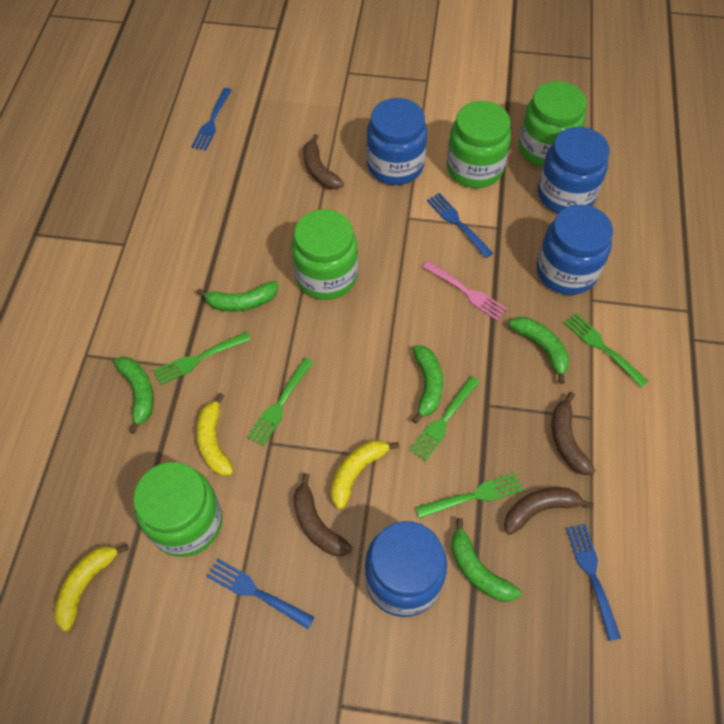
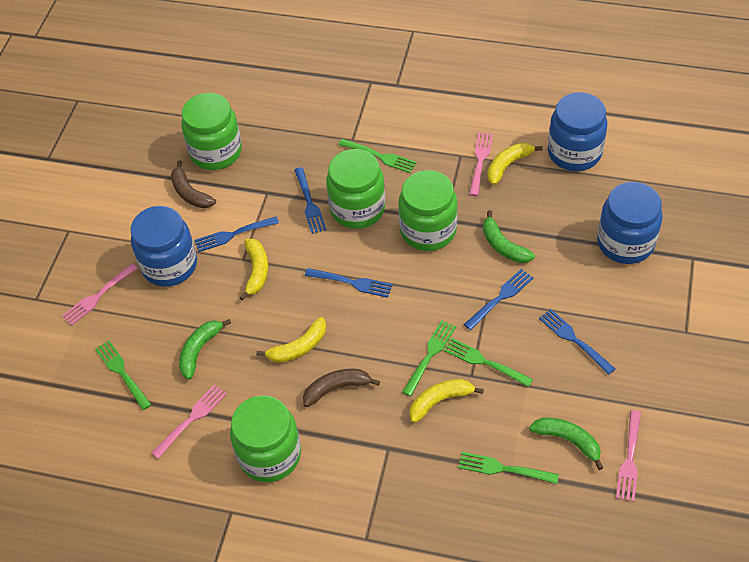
blue fork: 4 -> 5
blue jar: 4 -> 3
brown banana: 4 -> 2
green banana: 5 -> 3
pink fork: 1 -> 4
yellow banana: 3 -> 4

